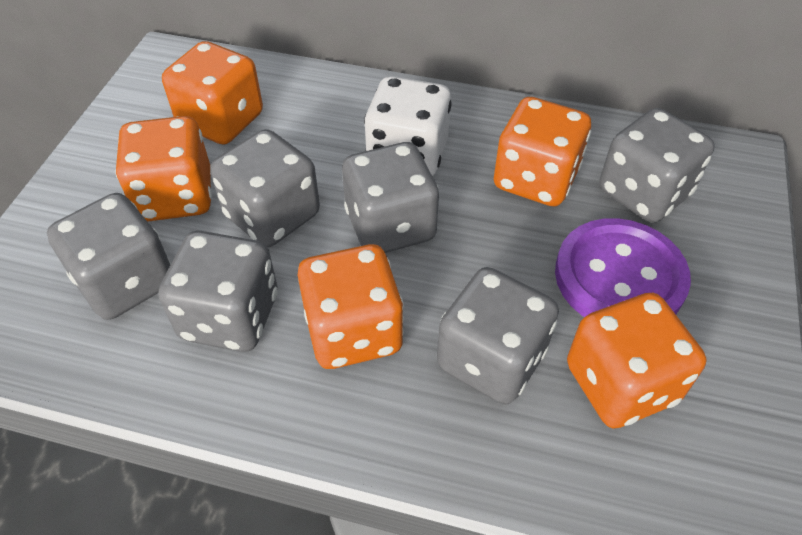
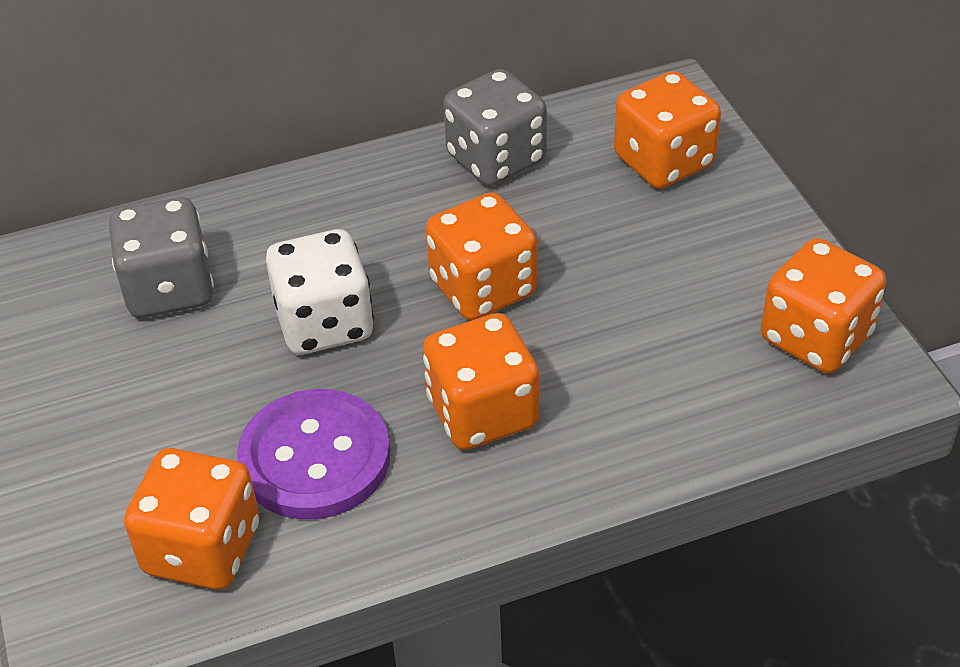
grey dice: 6 -> 2

